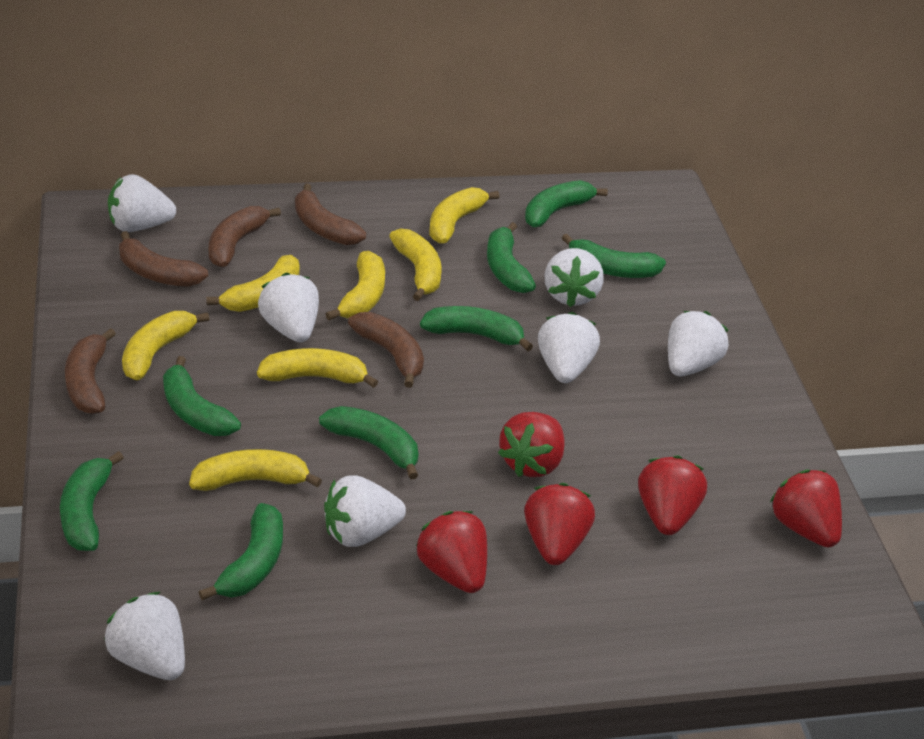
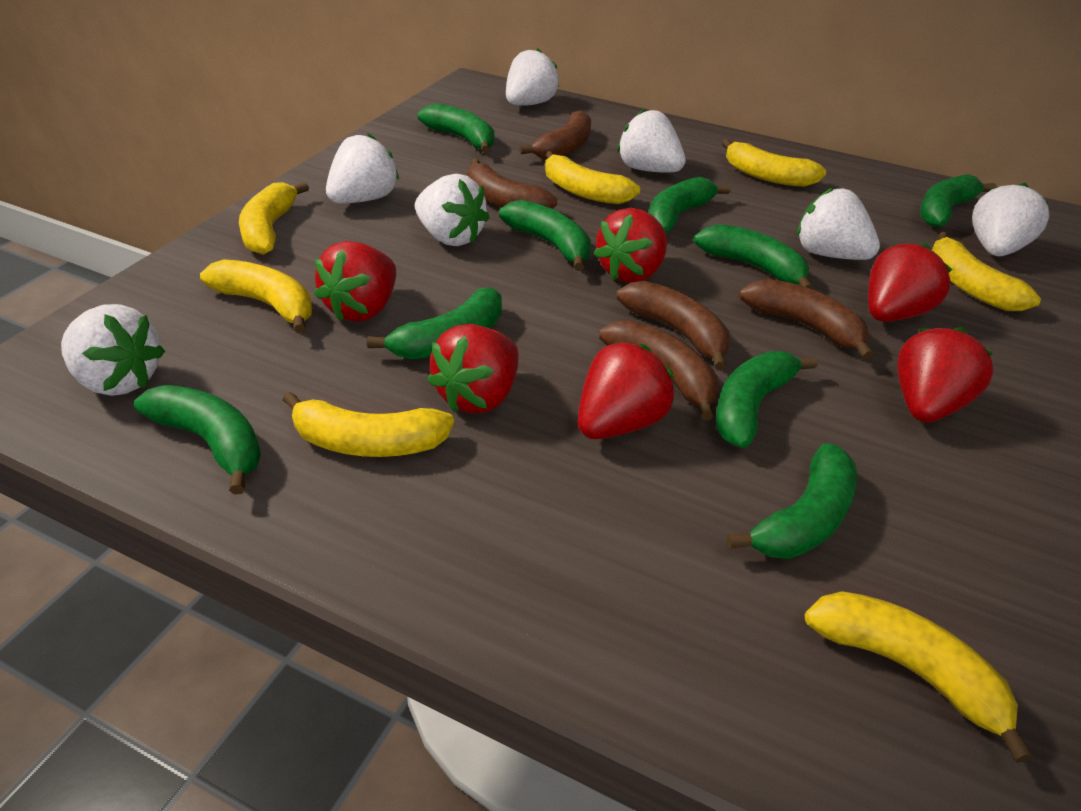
green banana: 8 -> 9
red strawberry: 5 -> 6

